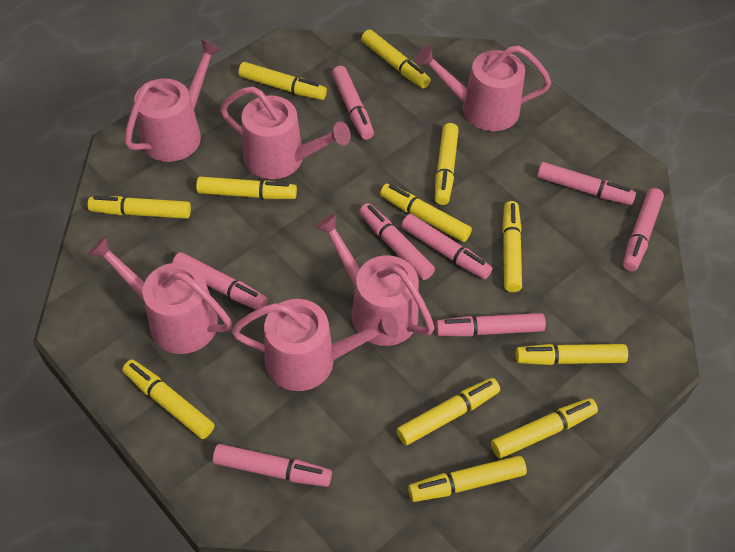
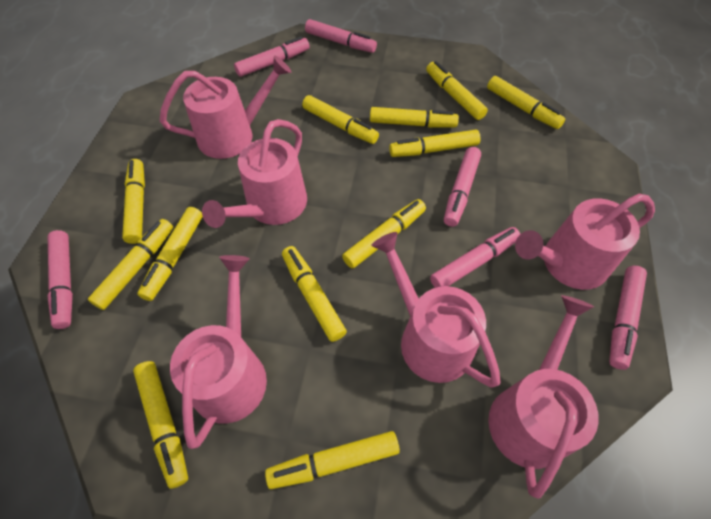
pink marker: 8 -> 6

